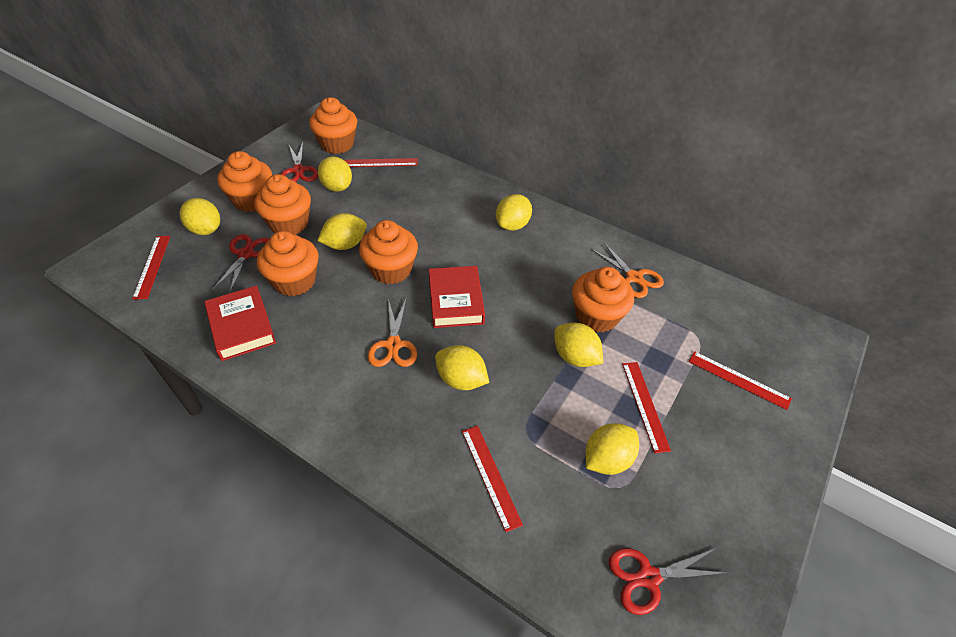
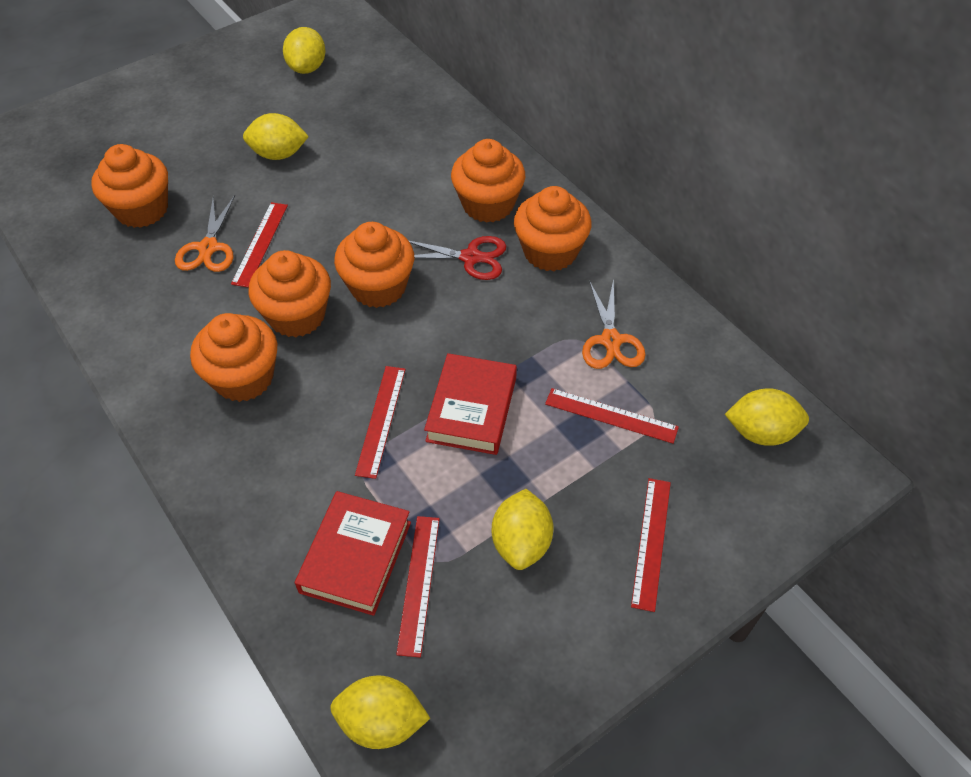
red scissors: 3 -> 1
yellow lemon: 7 -> 5

